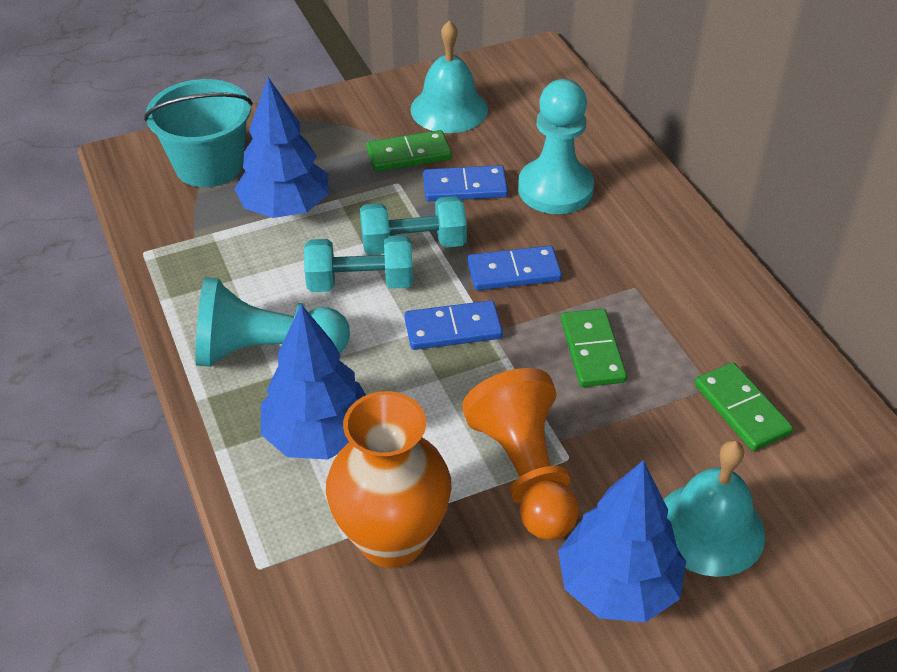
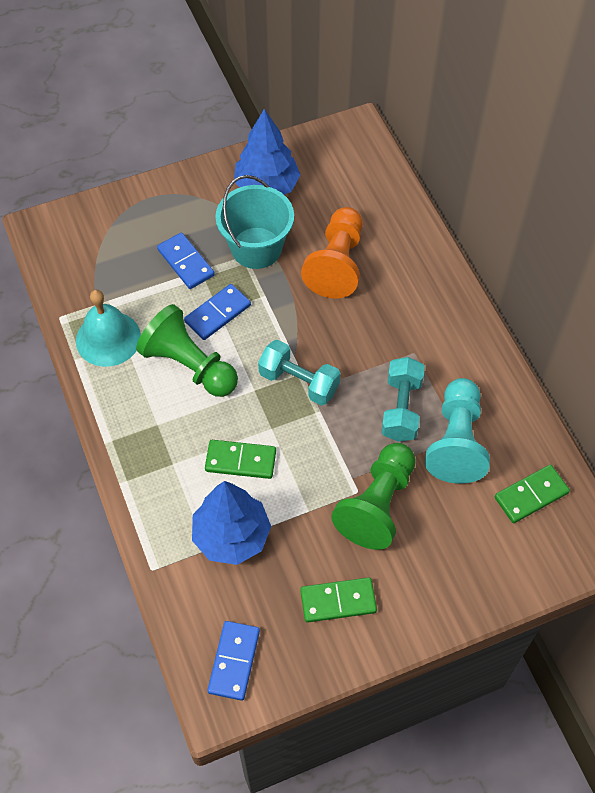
blue tree: 3 -> 2
green pawn: 0 -> 2
orange vase: 1 -> 0
turquoise bell: 2 -> 1
turquoise pawn: 2 -> 1

